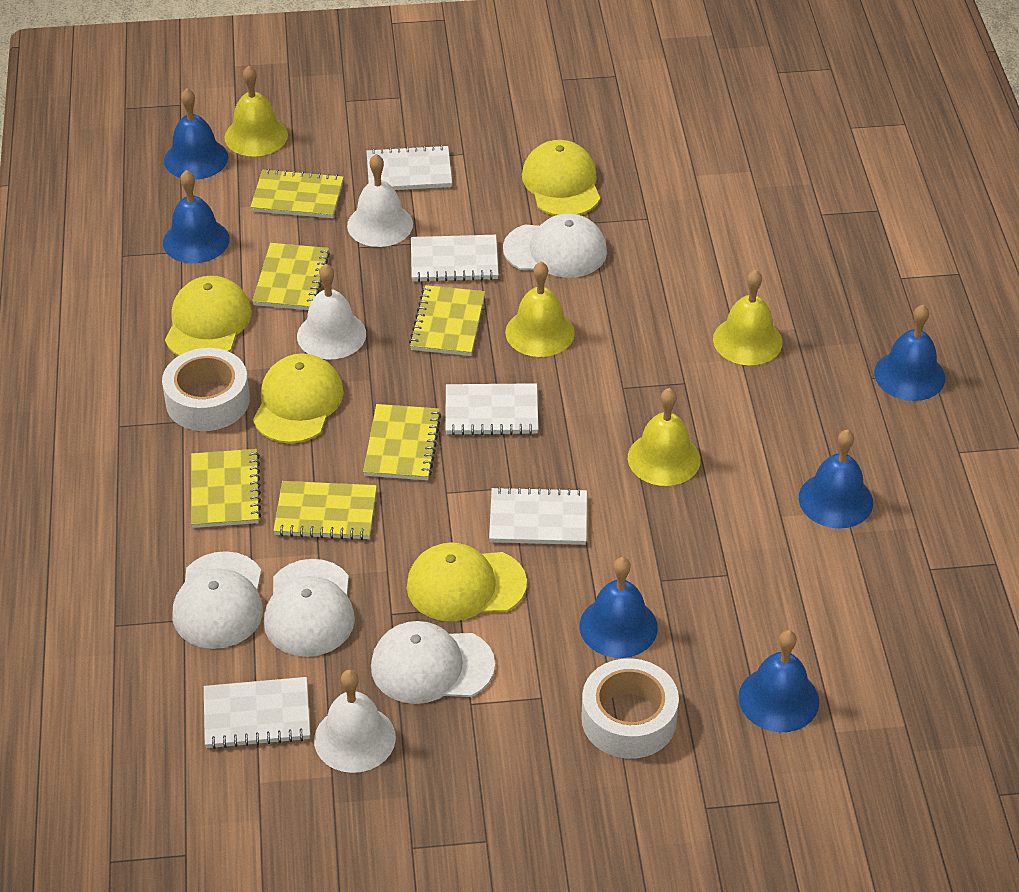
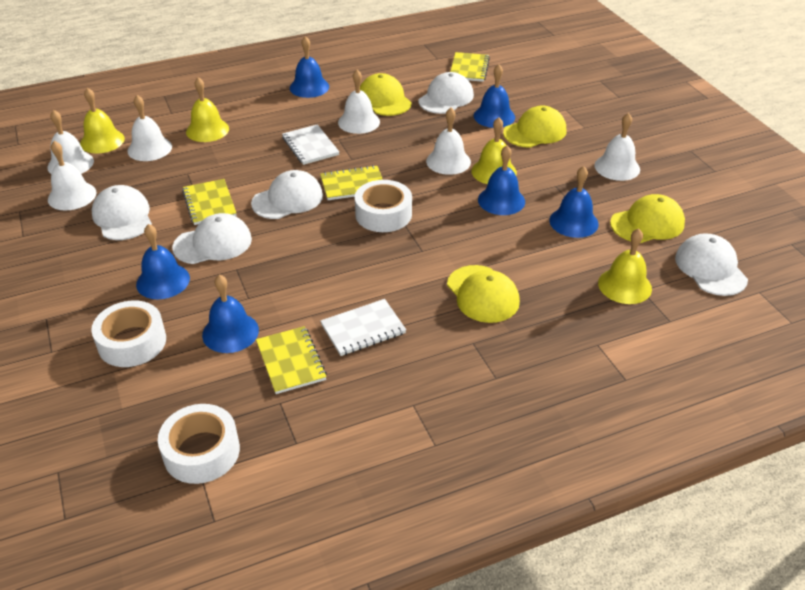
white bell: 3 -> 6
white cap: 4 -> 5
white notebook: 5 -> 2
white tape: 2 -> 3
yellow notebook: 6 -> 4

